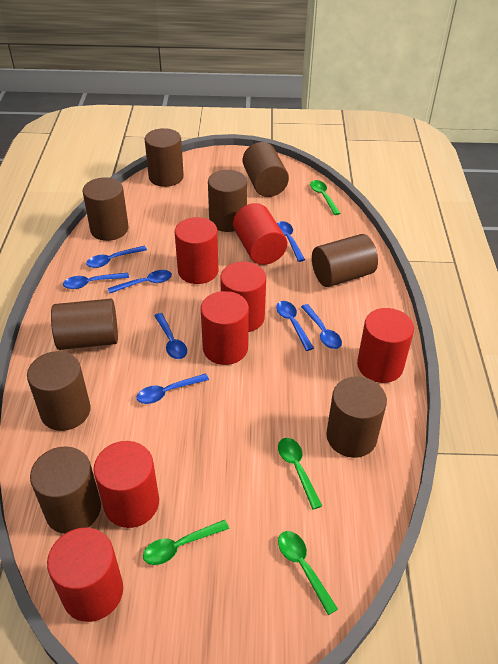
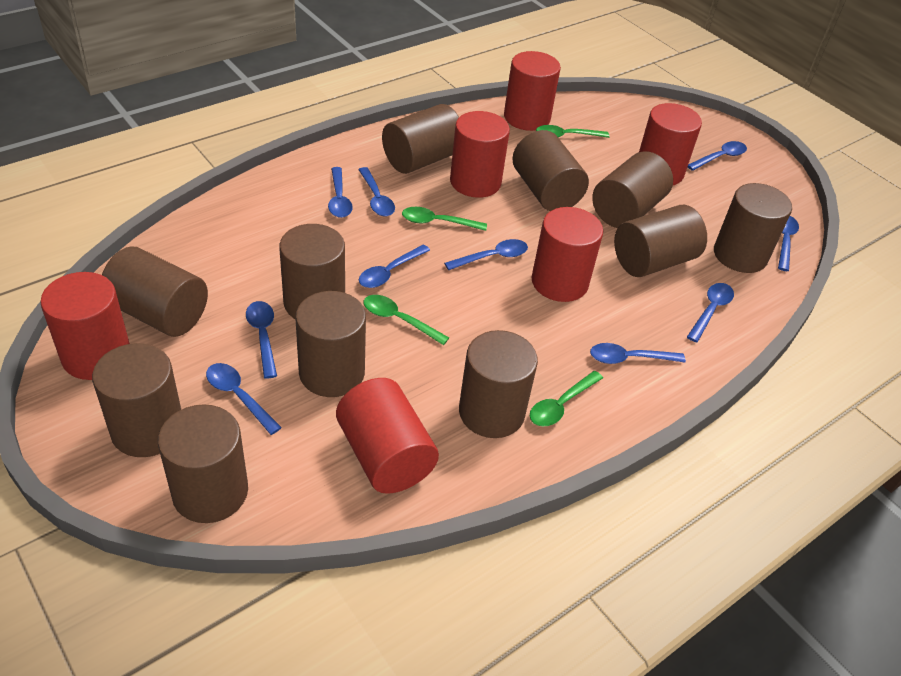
blue spoon: 8 -> 10
brown cylinder: 9 -> 11
red cylinder: 7 -> 6

